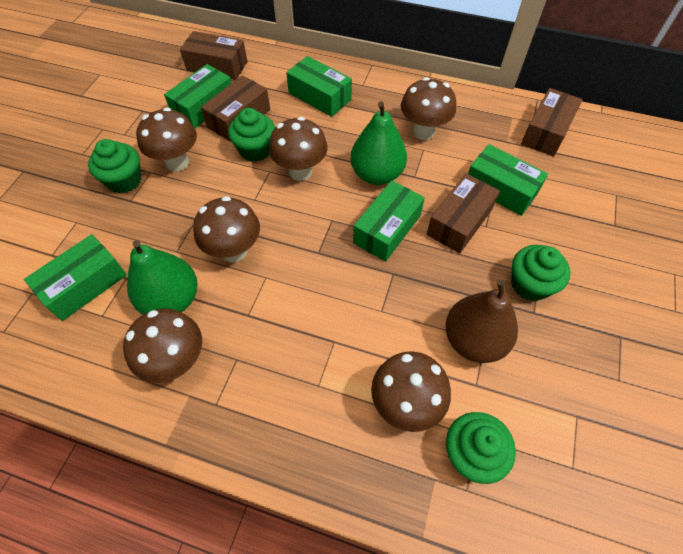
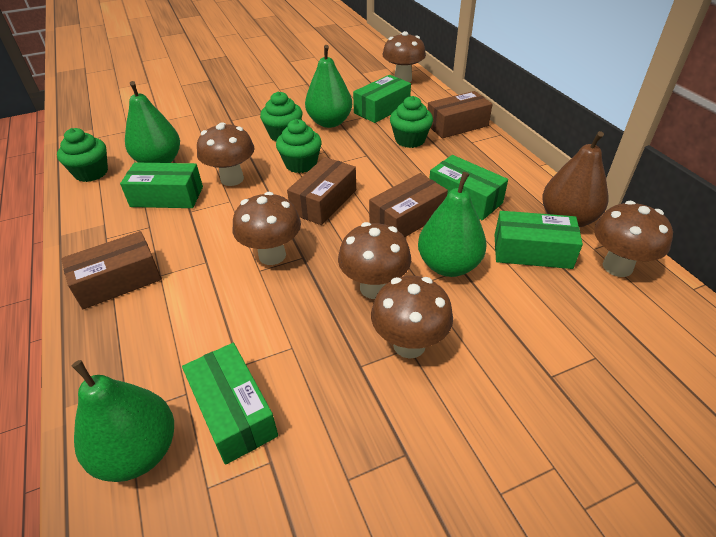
green pear: 2 -> 4

